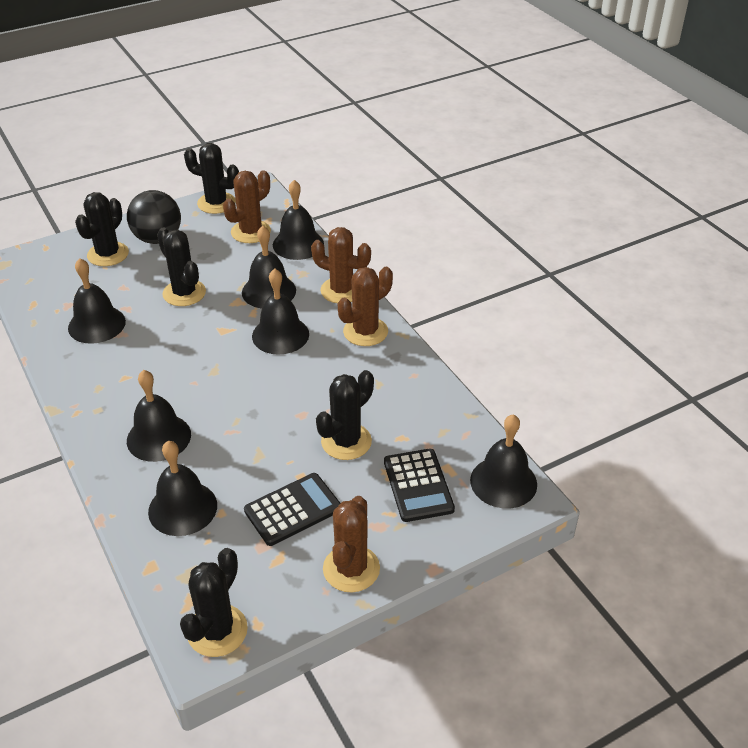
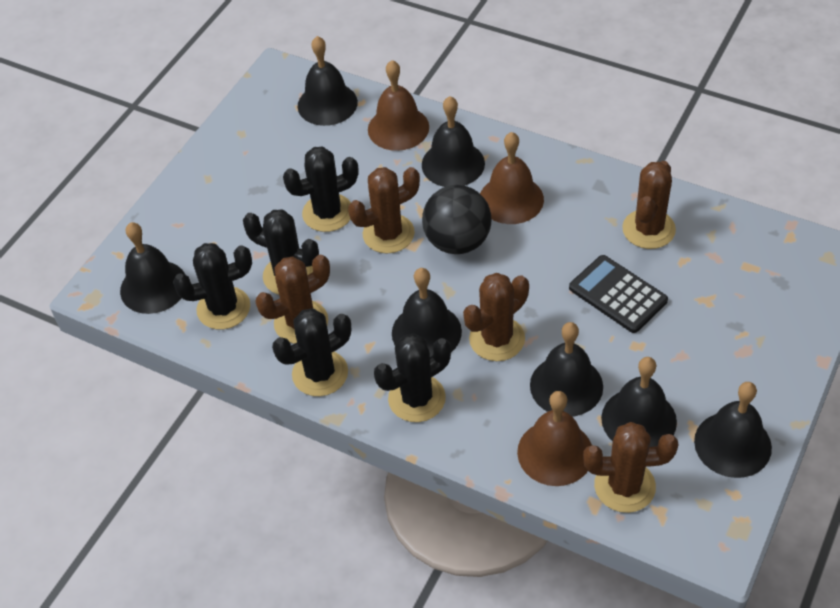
black calculator: 2 -> 1
brown bell: 0 -> 3
brown cactus: 4 -> 5

